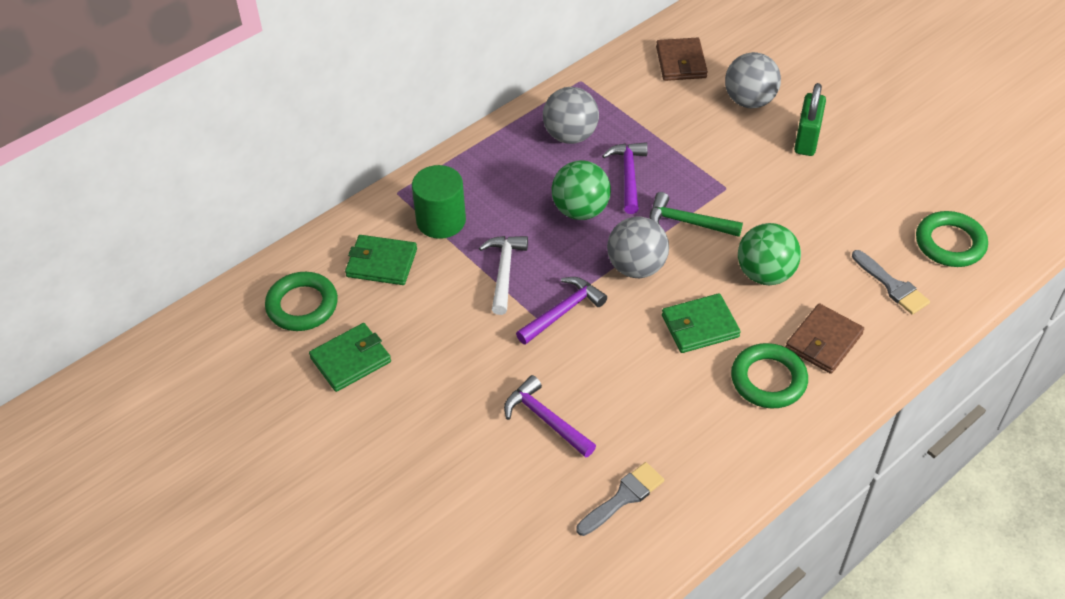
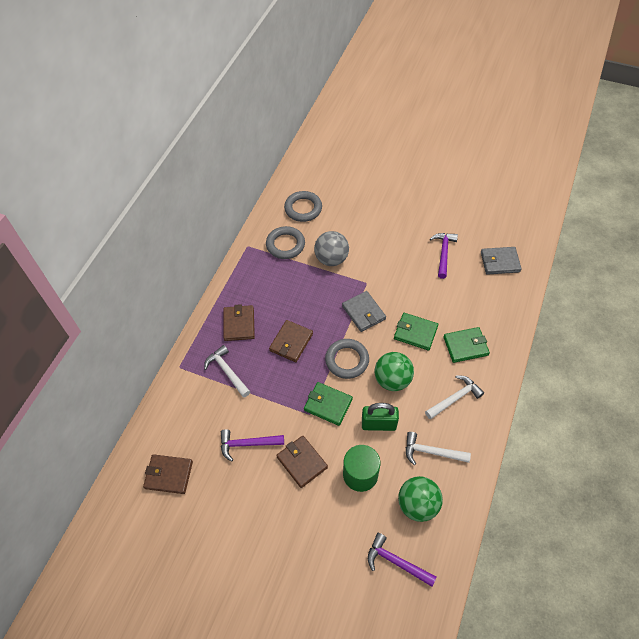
brown wallet: 2 -> 4
green hammer: 1 -> 0
green ring: 3 -> 0
grey ball: 3 -> 1
grey brush: 2 -> 0
grey ring: 0 -> 3
grey wallet: 0 -> 2
white hammer: 1 -> 3

